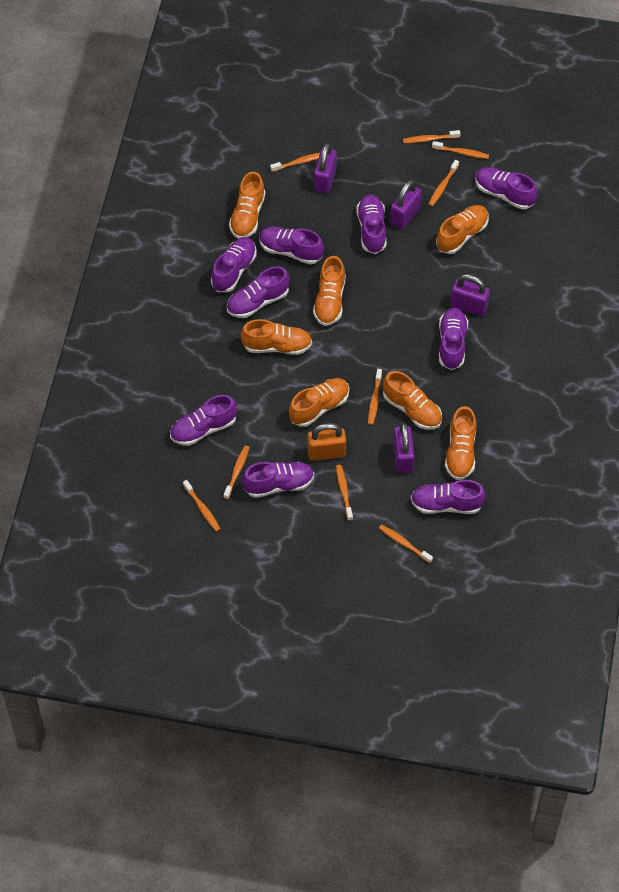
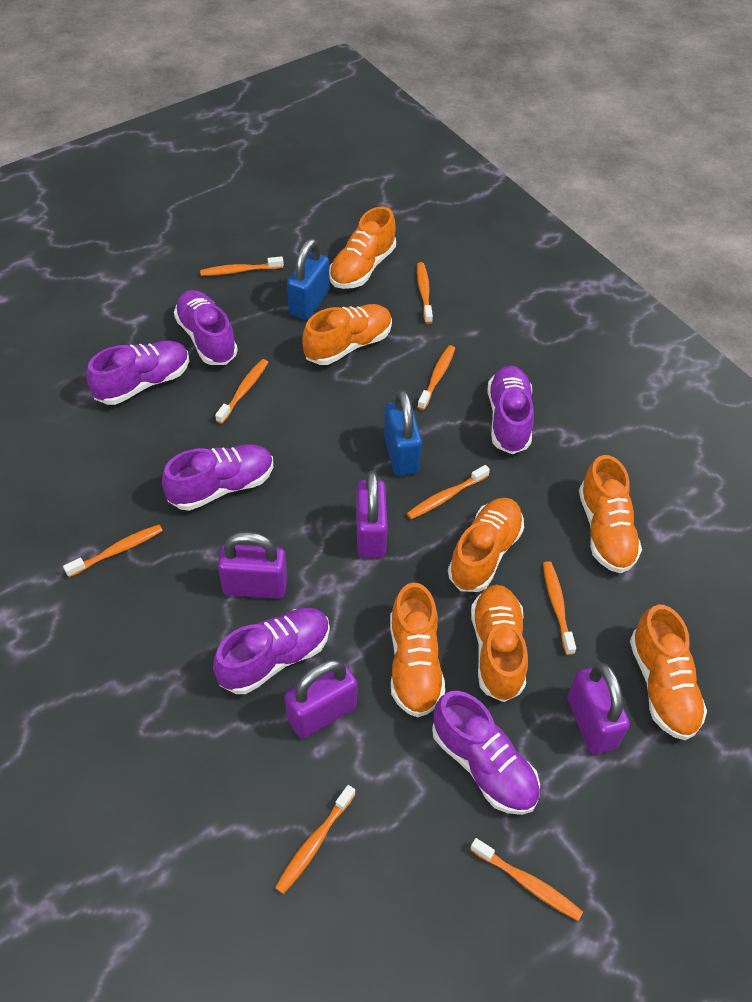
blue padlock: 0 -> 2
orange padlock: 1 -> 0
purple shoe: 9 -> 6

